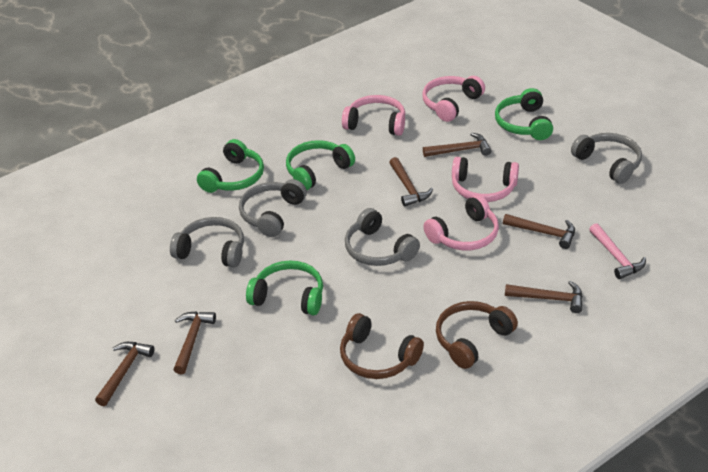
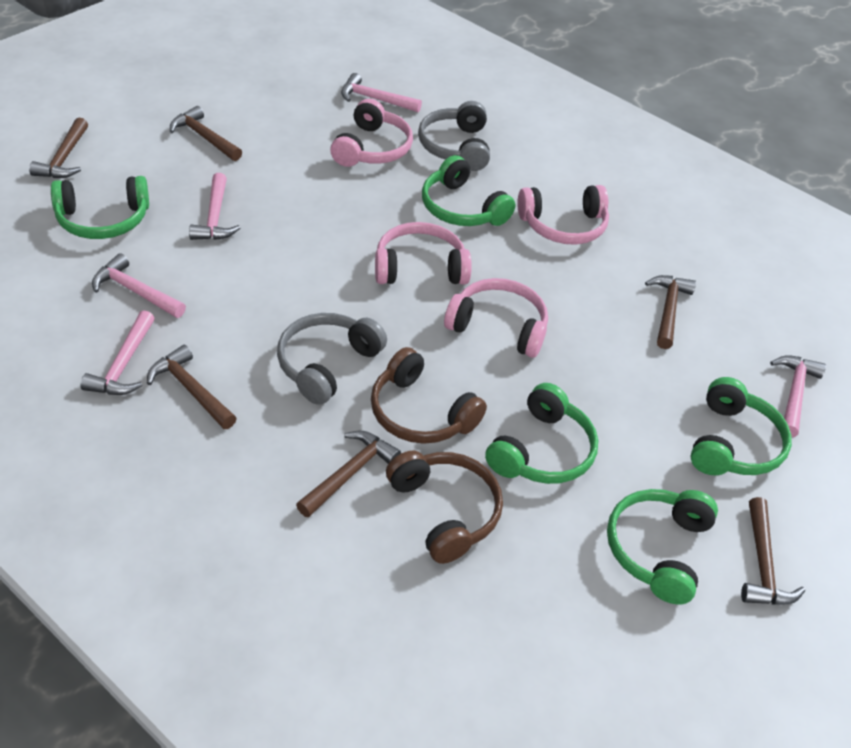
green headphones: 4 -> 5
grey headphones: 4 -> 2
pink hammer: 1 -> 5

